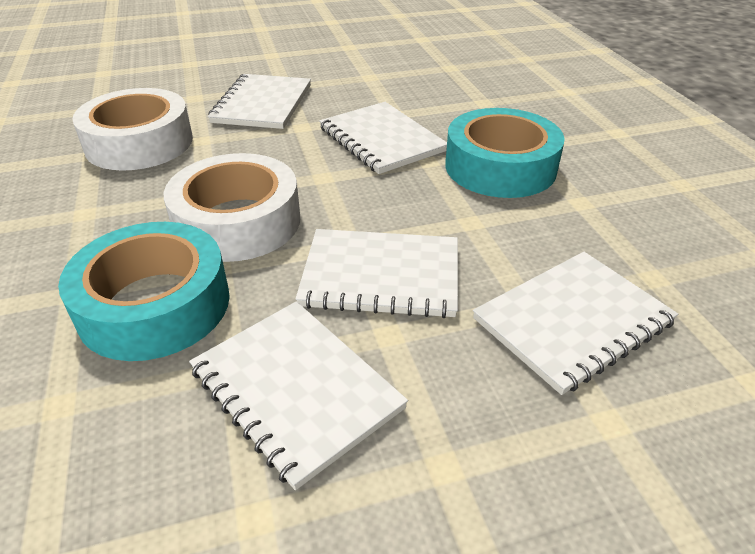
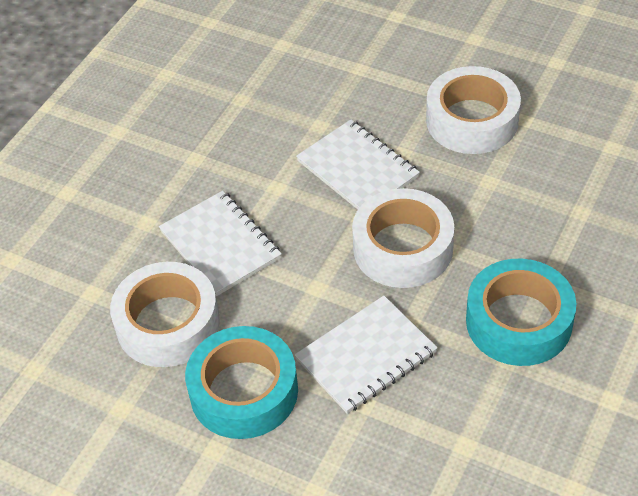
white notebook: 5 -> 3
white tape: 2 -> 3

